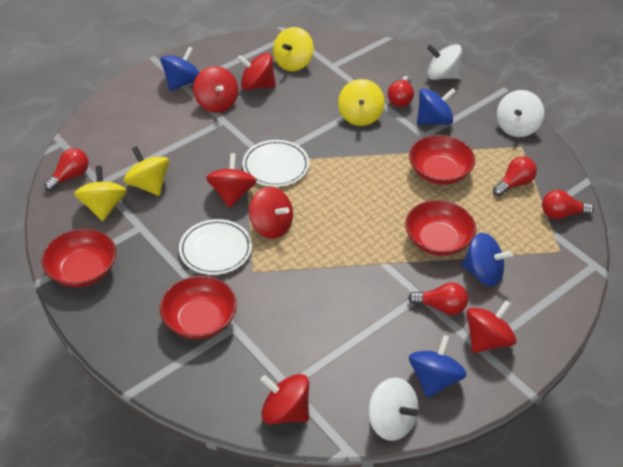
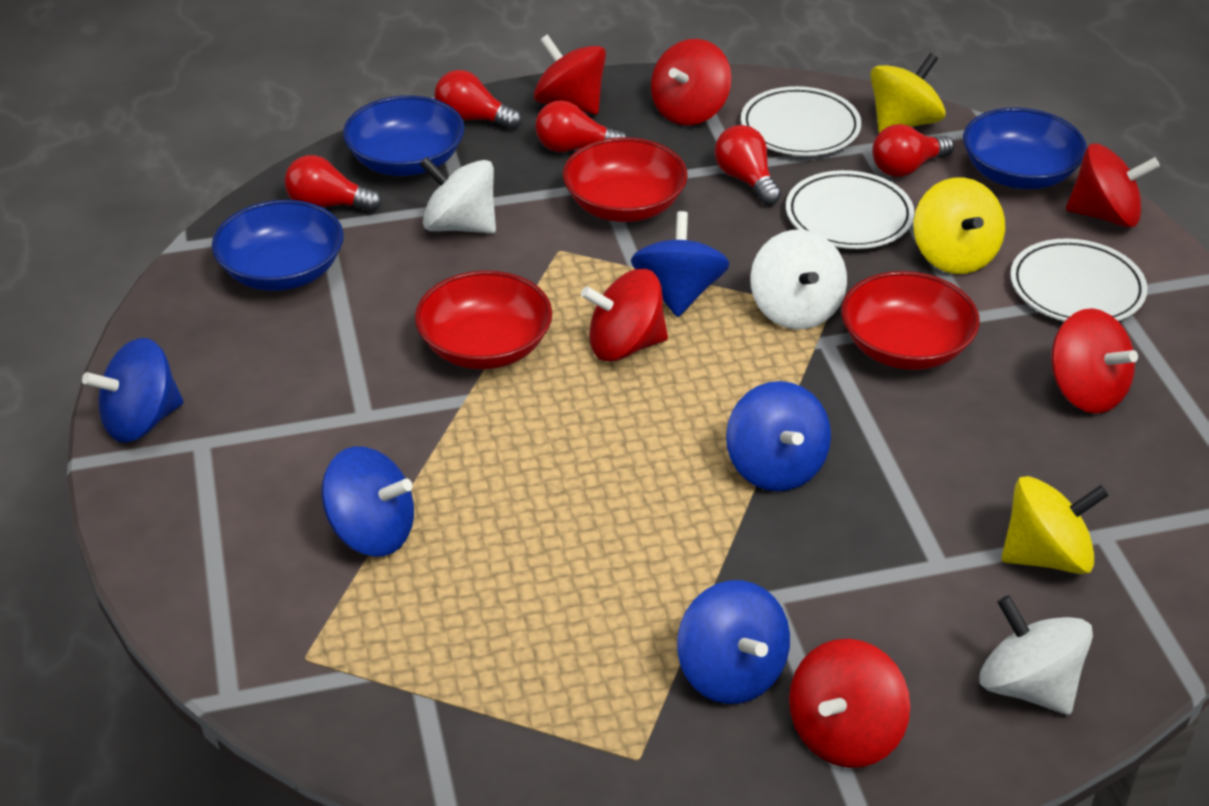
blue bowl: 0 -> 3
blue spinning top: 4 -> 5
red bowl: 4 -> 3
white plate: 2 -> 3
yellow spinning top: 4 -> 3

